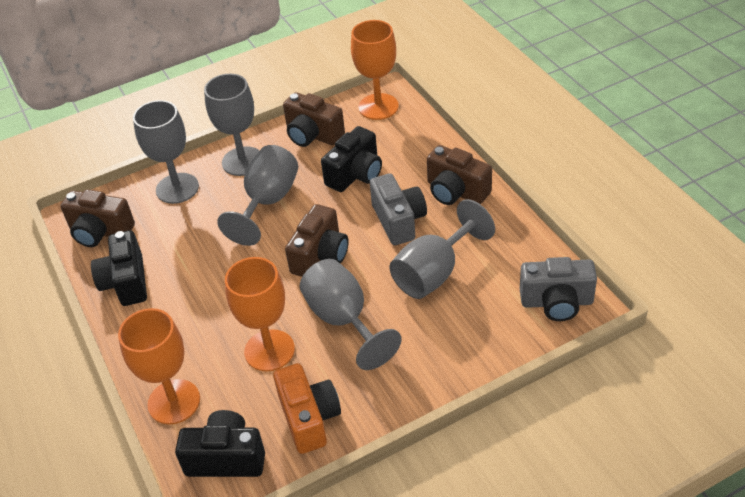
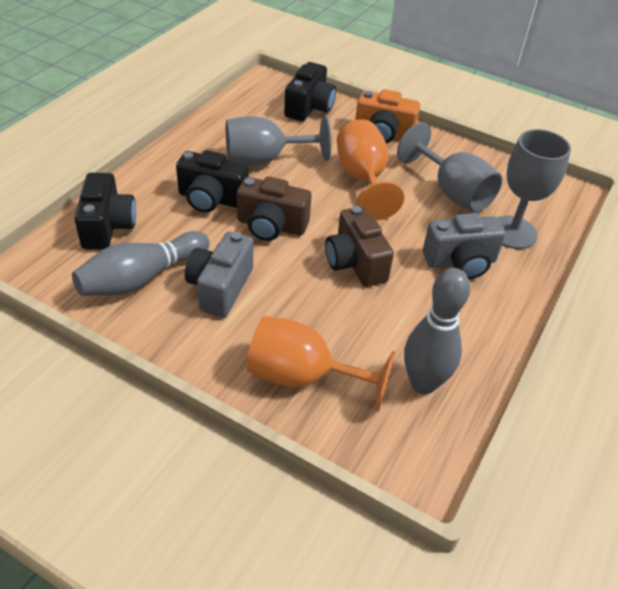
brown camera: 4 -> 2
grey bowling pin: 0 -> 2
grey goblet: 5 -> 3
orange goblet: 3 -> 2

